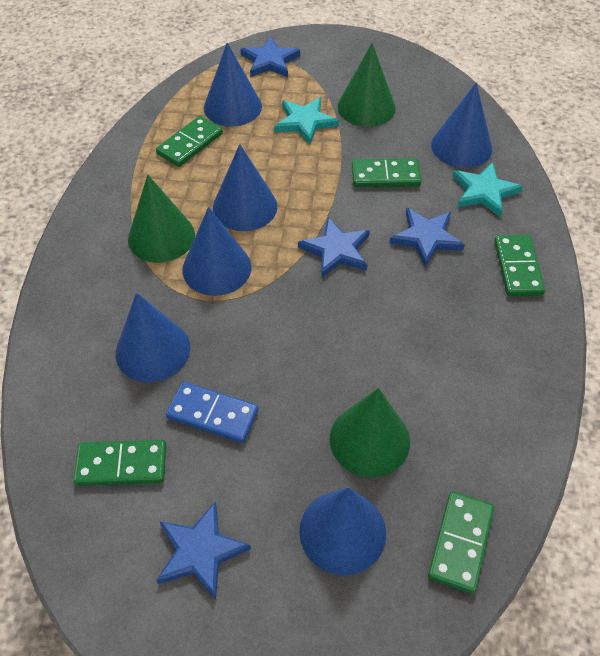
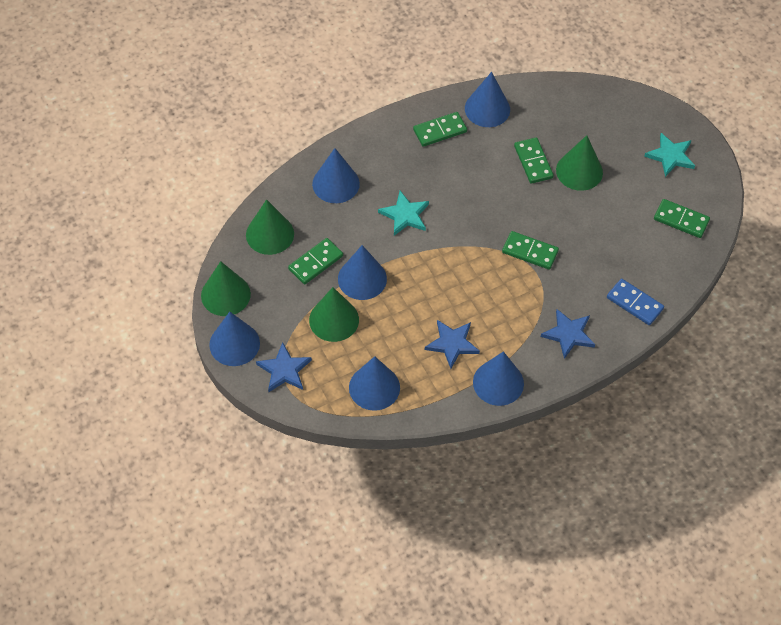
blue star: 4 -> 3
green cone: 3 -> 4

